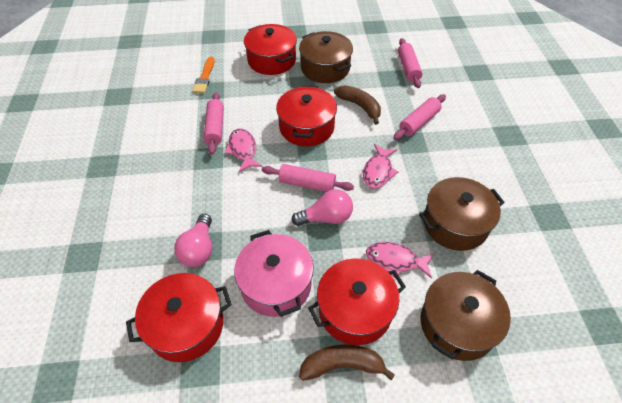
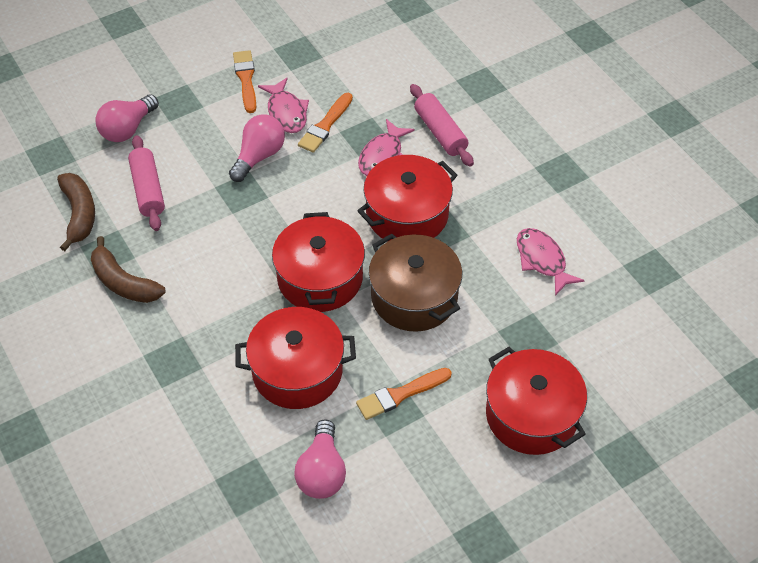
brown pot: 3 -> 1
orange brush: 1 -> 3
pink light bulb: 2 -> 3
pink pot: 1 -> 0
pink rolling pin: 4 -> 2

